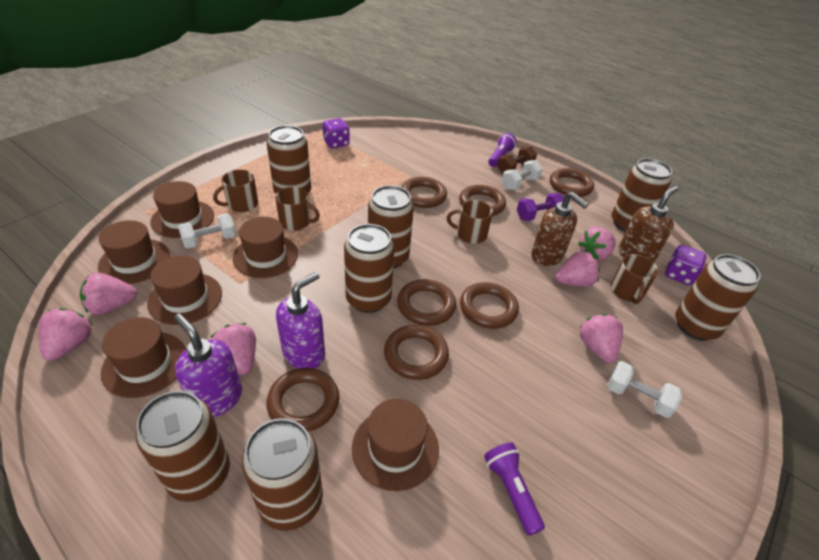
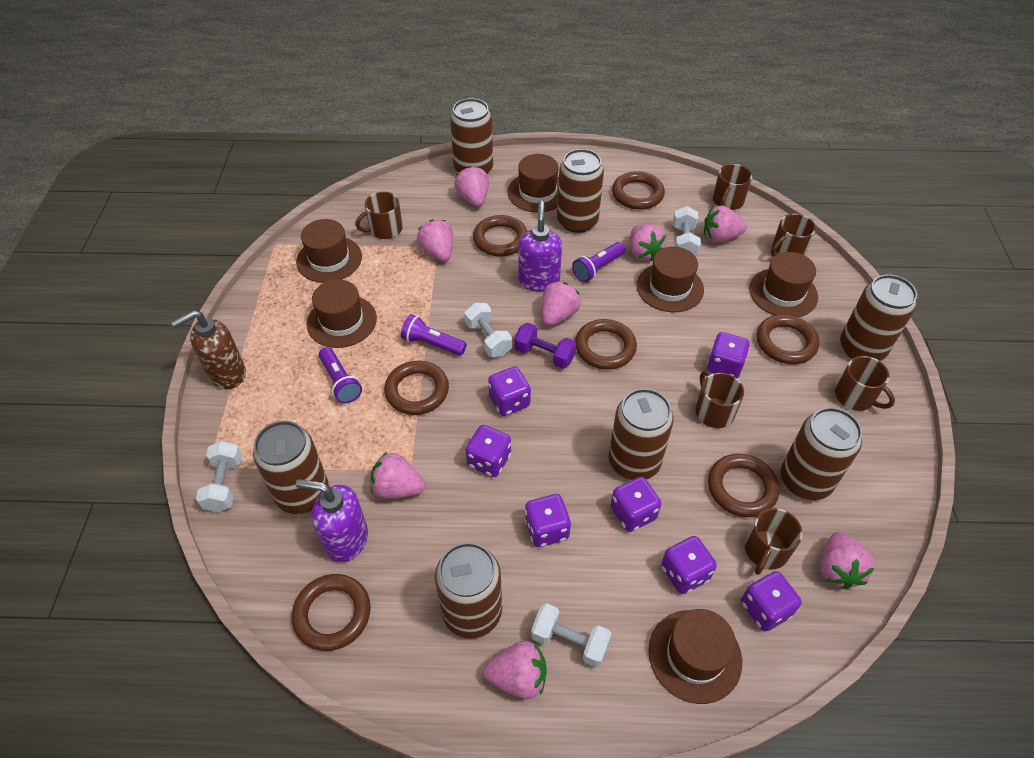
brown dumbbell: 1 -> 0
brown mug: 4 -> 6
brown soap dispenser: 2 -> 1
pink strawberry: 6 -> 8
purple dice: 2 -> 7
purple flashlight: 2 -> 3
white dumbbell: 3 -> 4

